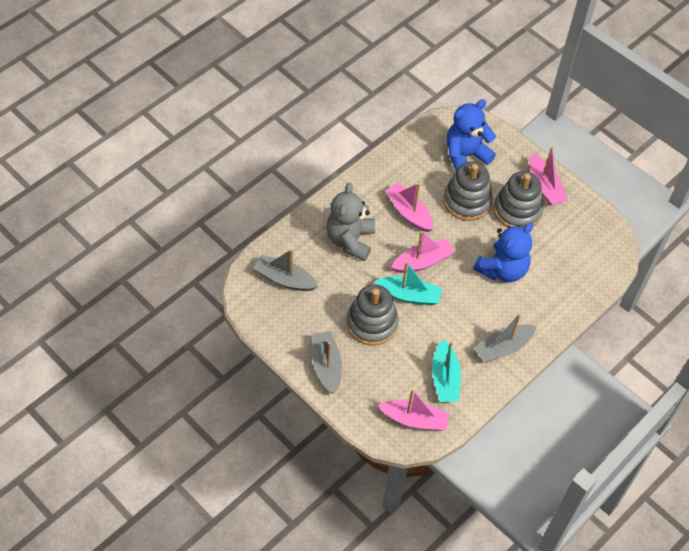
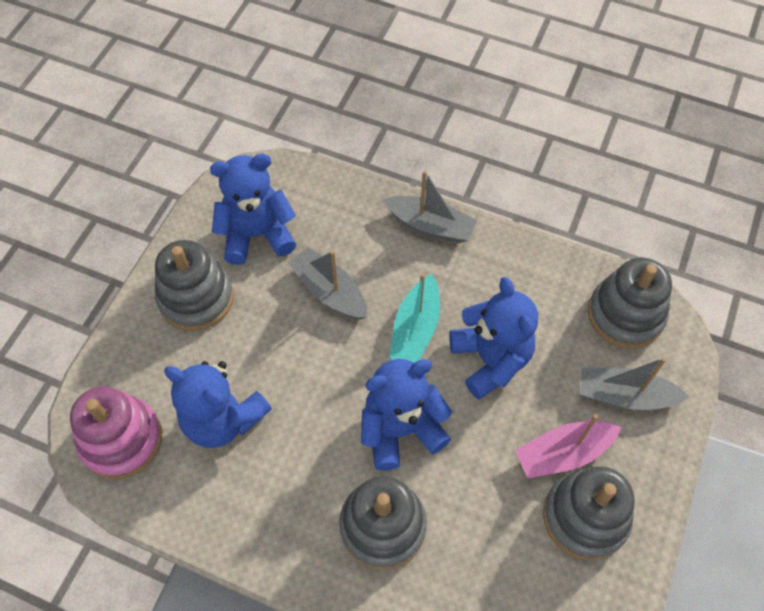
blue teddy bear: 2 -> 4
grey stacking toy: 3 -> 4
grey teddy bear: 1 -> 0
pink boat: 4 -> 1
pink stacking toy: 0 -> 1
turquoise boat: 2 -> 1

